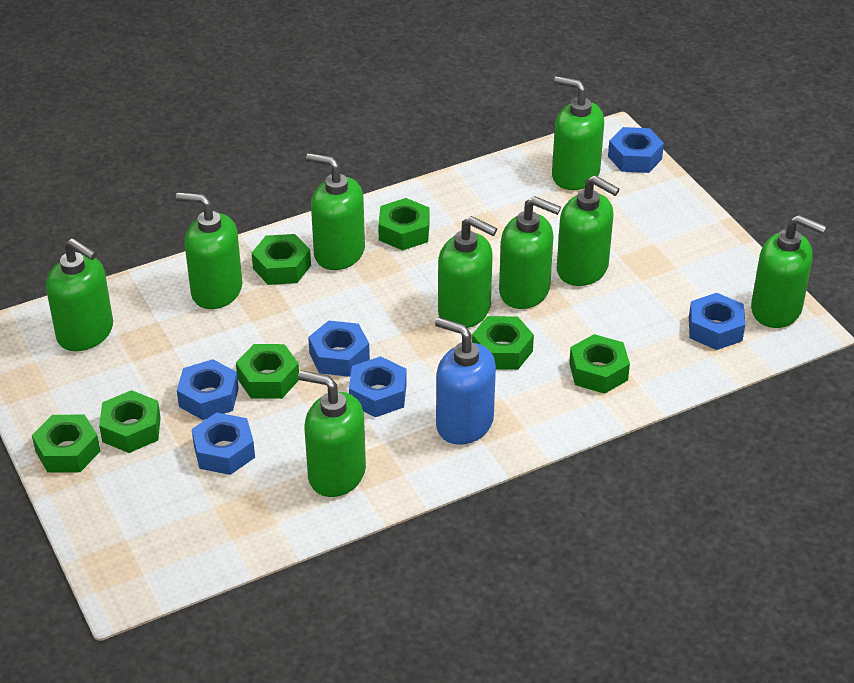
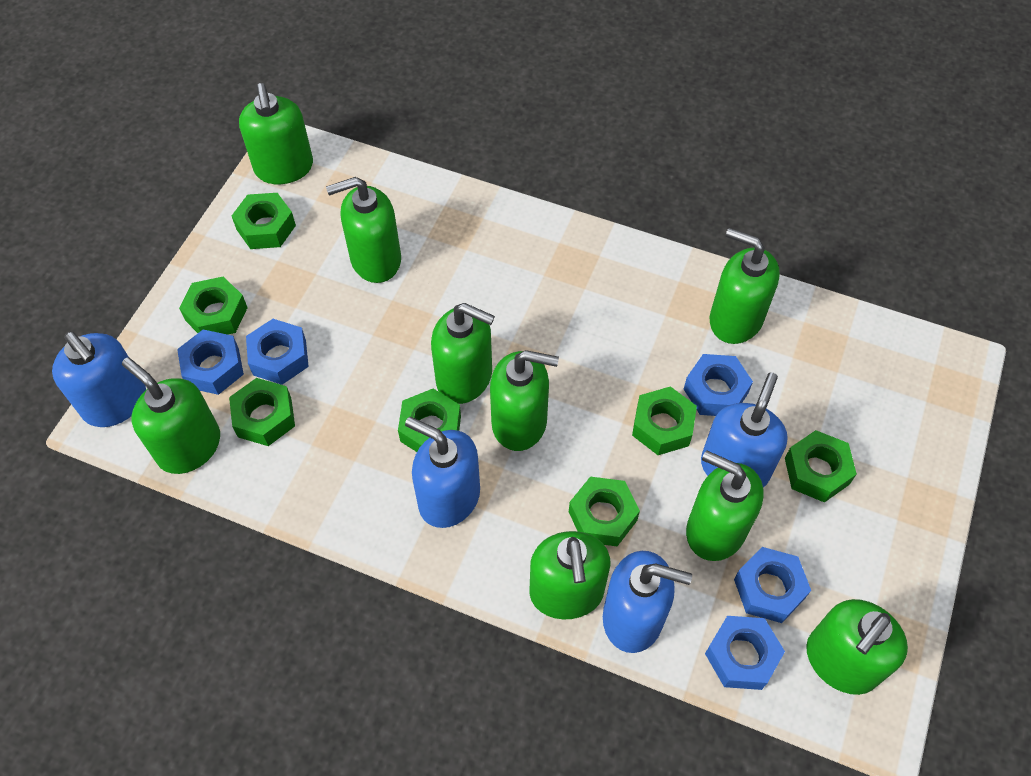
blue nut: 6 -> 5
blue soap dispenser: 1 -> 4

